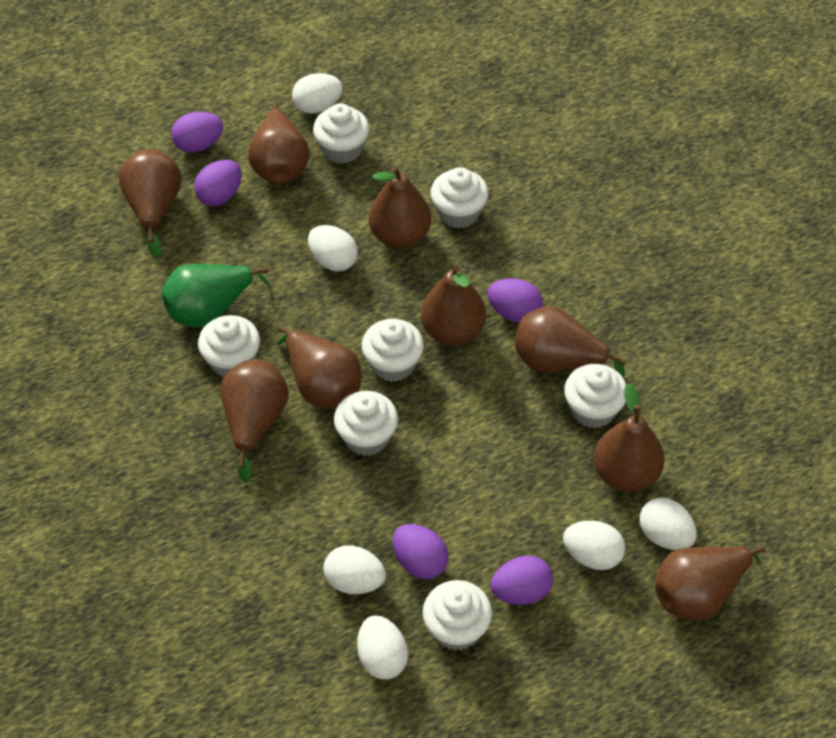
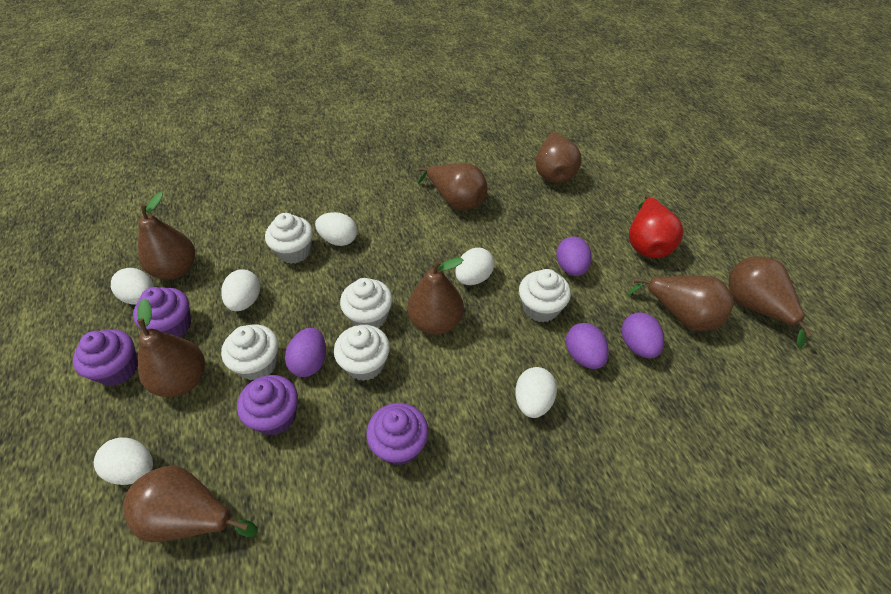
brown pear: 9 -> 8
green pear: 1 -> 0
purple cupcake: 0 -> 4
purple egg: 5 -> 4
red pear: 0 -> 1
white cupcake: 7 -> 5

